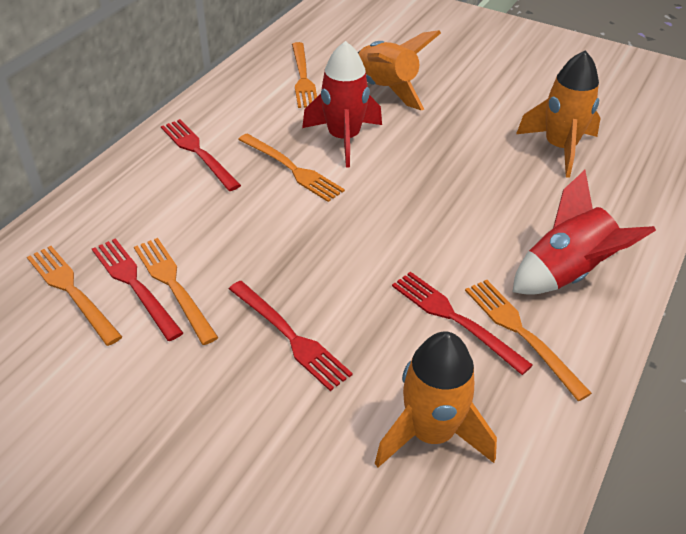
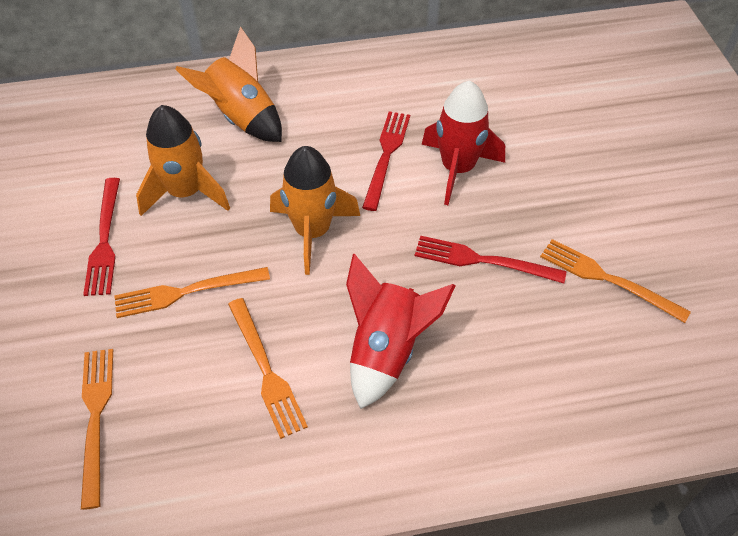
orange fork: 5 -> 4
red fork: 4 -> 3

